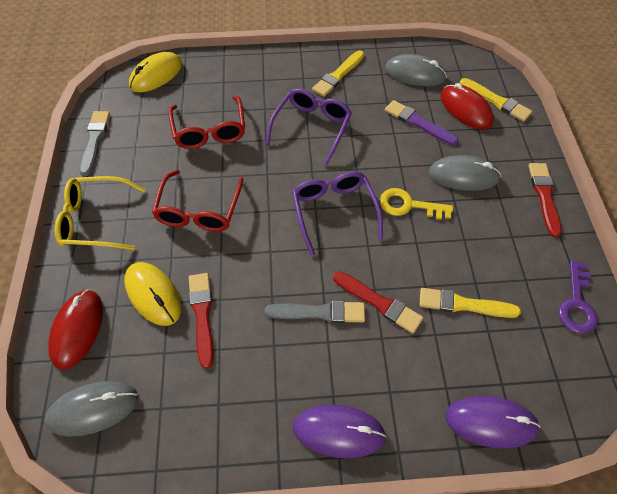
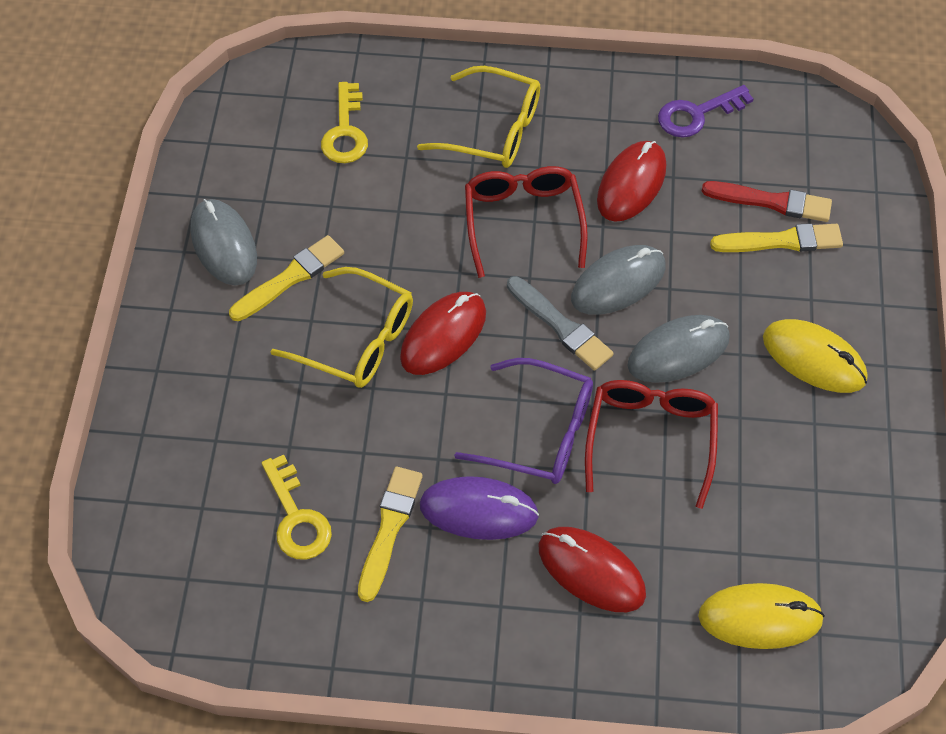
grey brush: 2 -> 1
purple brush: 1 -> 0
purple glasses: 2 -> 1
purple mouse: 2 -> 1
red brush: 3 -> 1
red mouse: 2 -> 3
yellow glasses: 1 -> 2
yellow key: 1 -> 2

